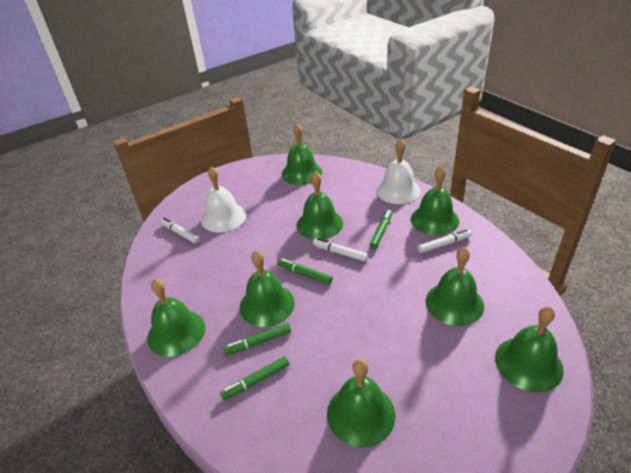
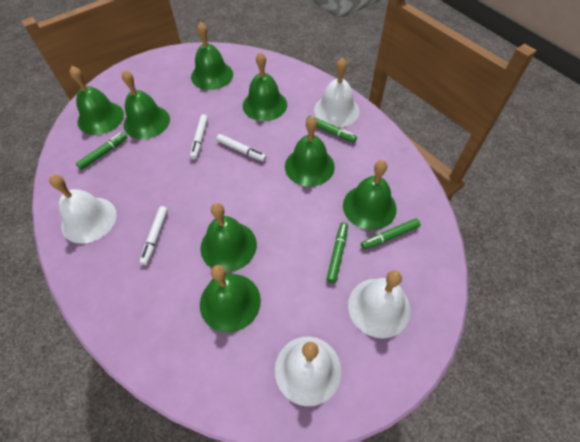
white bell: 2 -> 4

